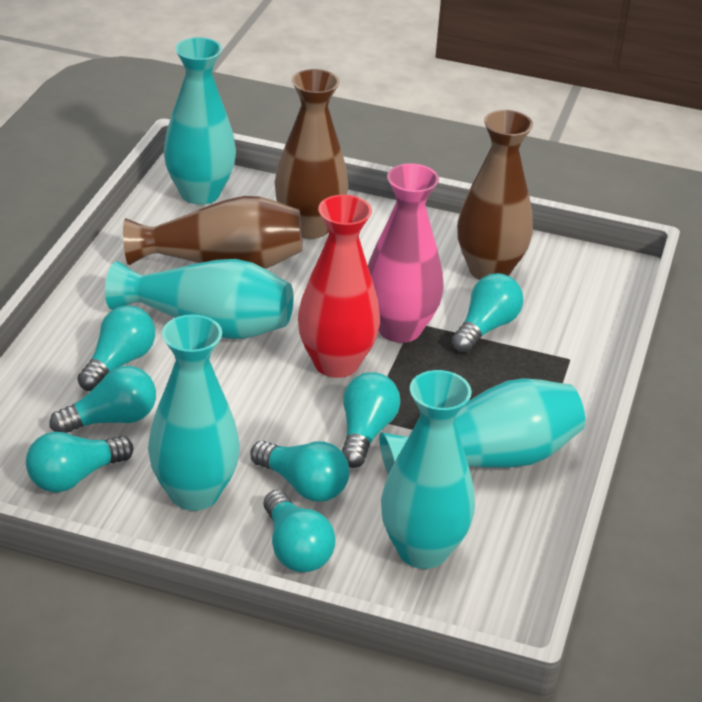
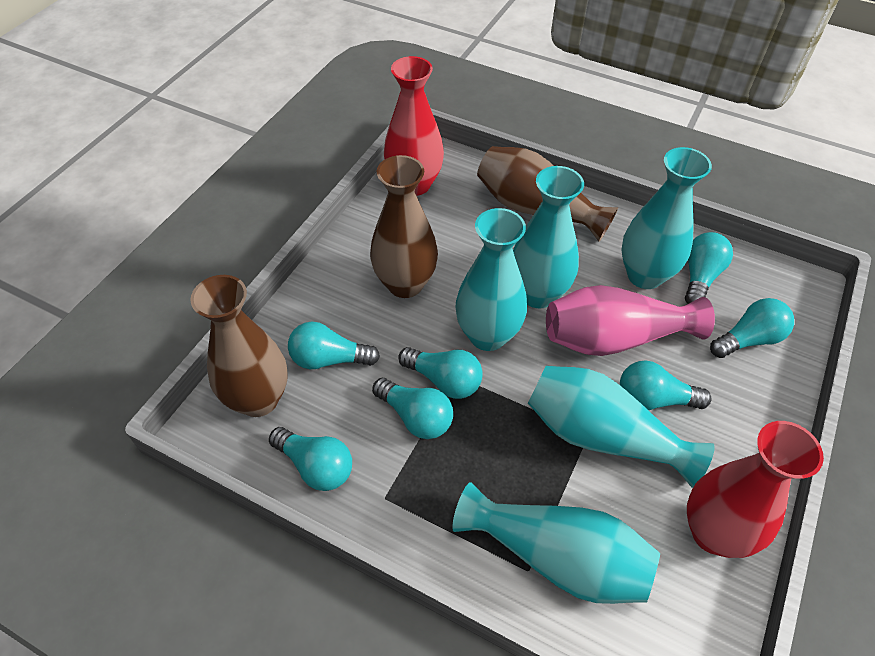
red vase: 1 -> 2

